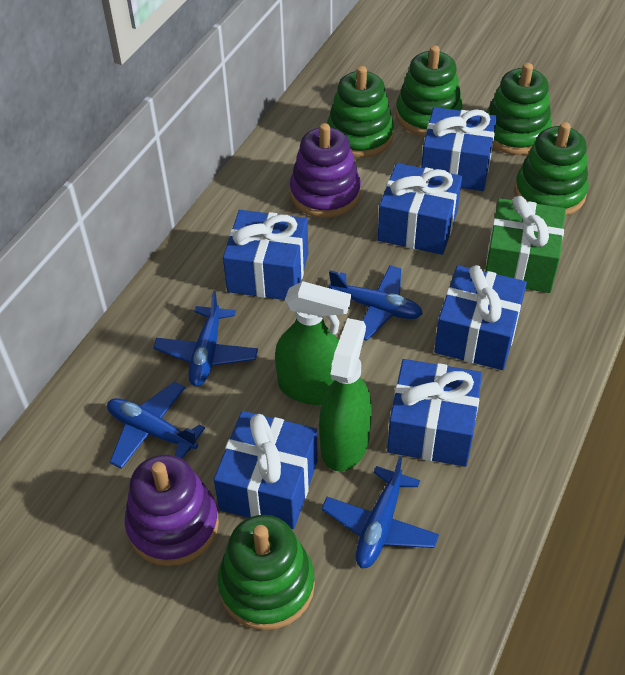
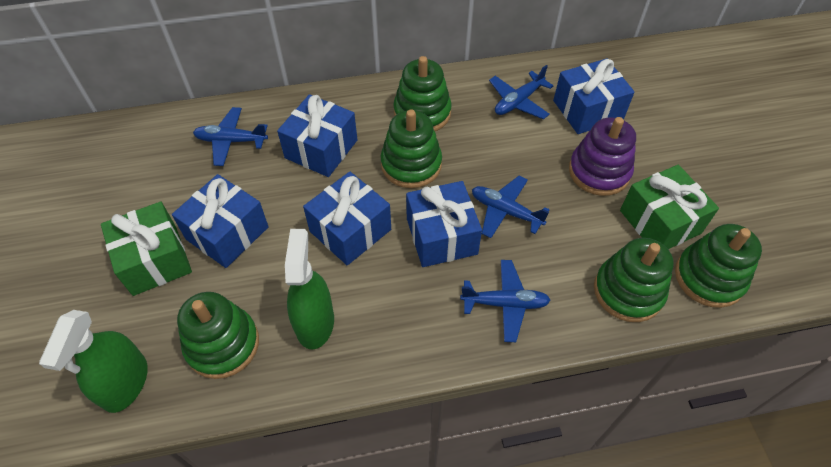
blue gift: 6 -> 5
green gift: 1 -> 2
purple stacking toy: 2 -> 1

